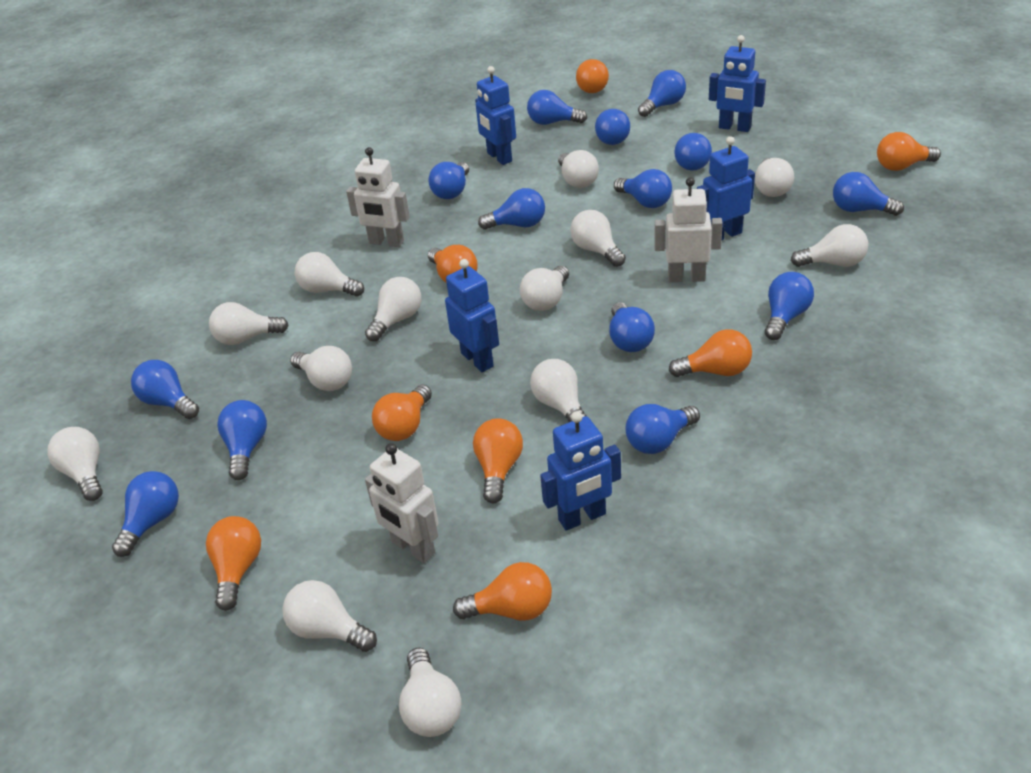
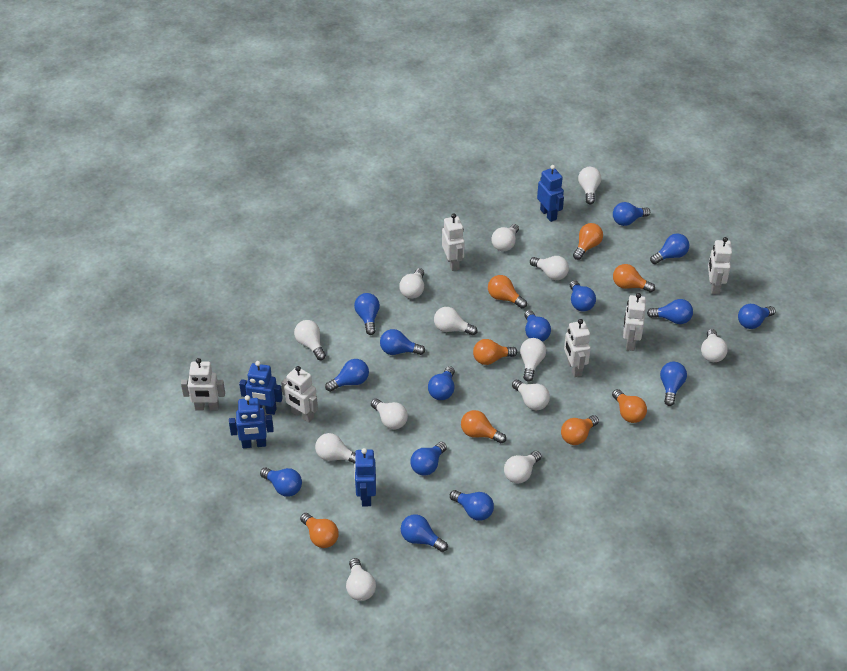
blue light bulb: 14 -> 15
blue robot: 5 -> 4
white robot: 3 -> 6

